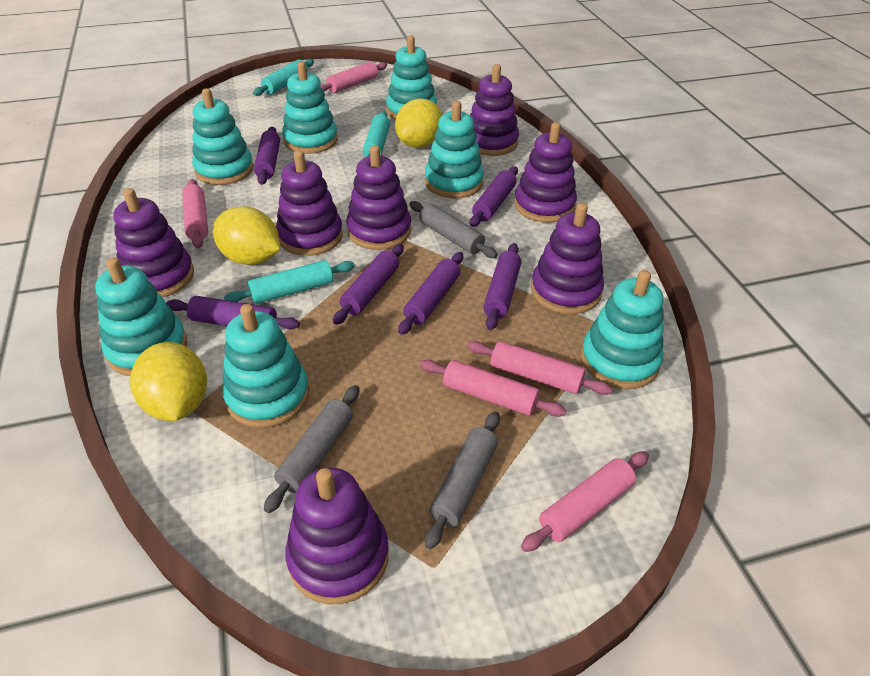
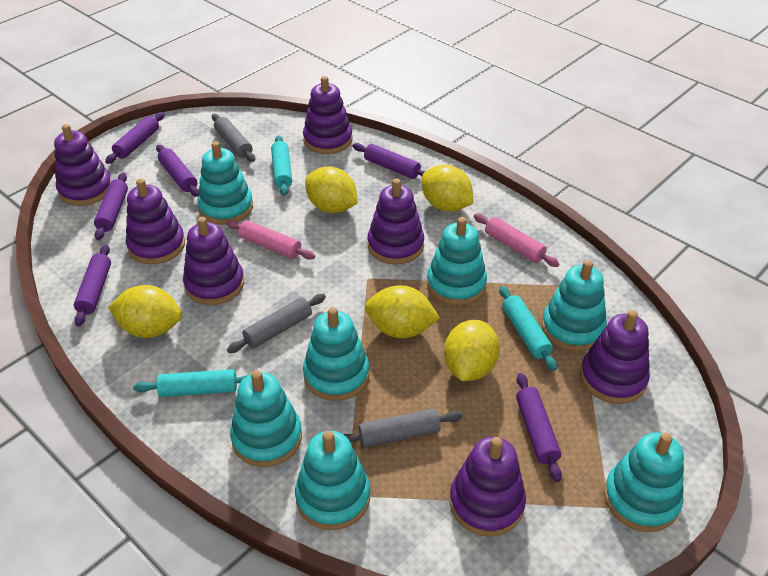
pink rolling pin: 5 -> 2
yellow lemon: 3 -> 5

